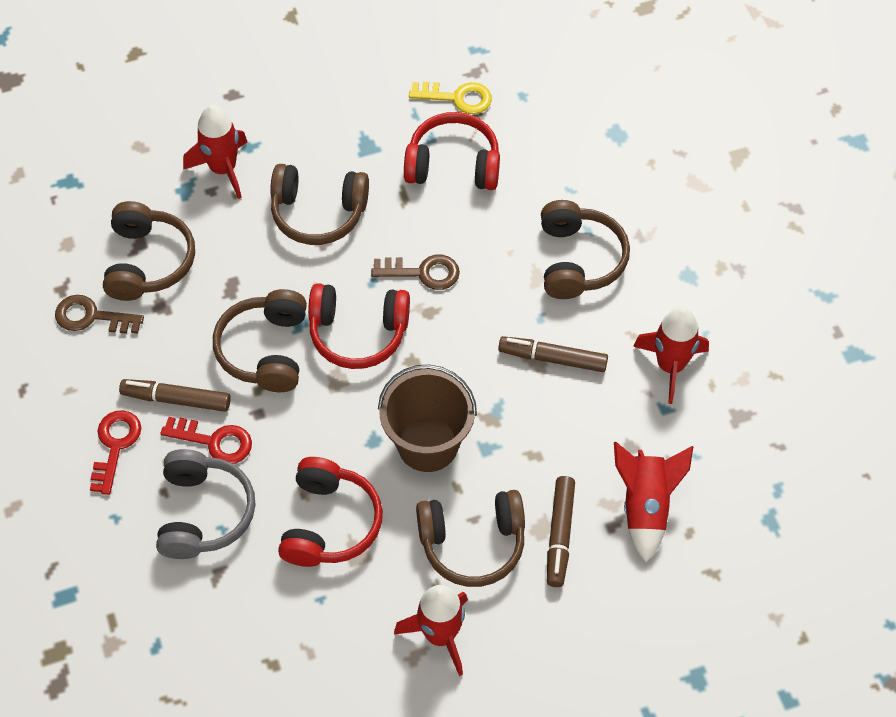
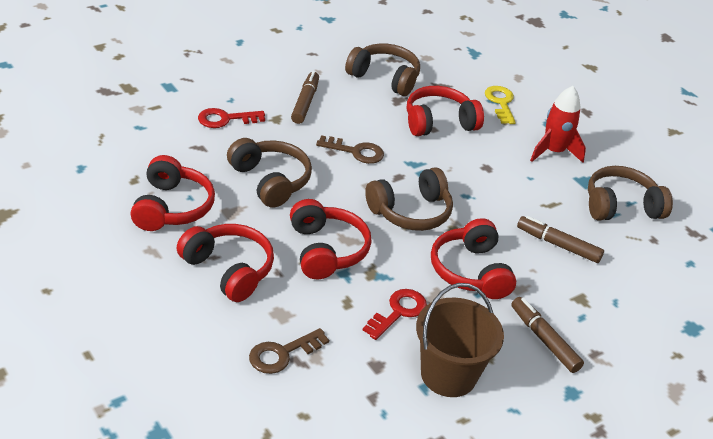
brown headphones: 5 -> 4
grey headphones: 1 -> 0
red headphones: 3 -> 5
red rocket: 4 -> 1

